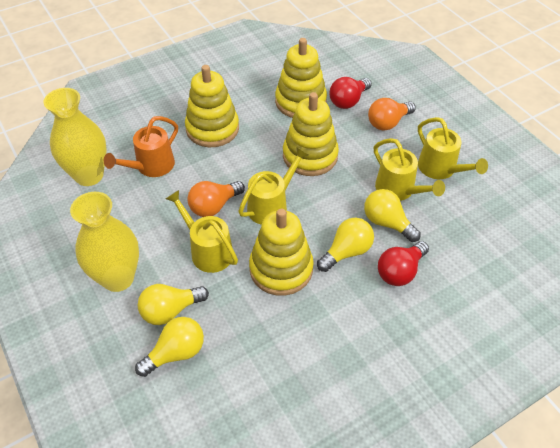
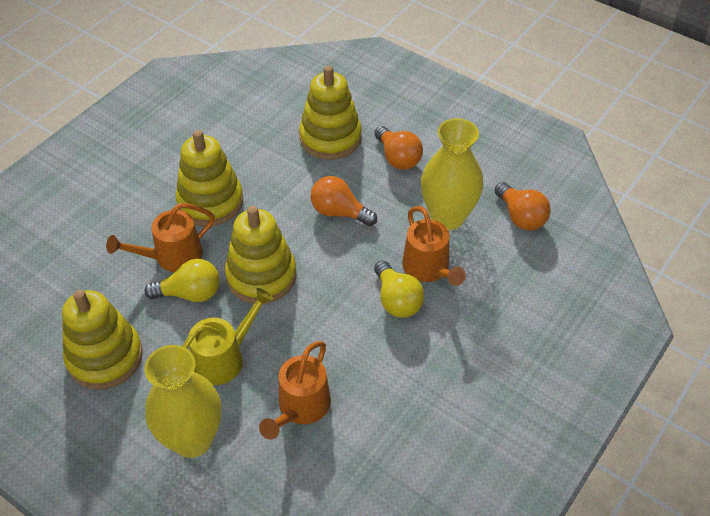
orange light bulb: 2 -> 3
orange watering can: 1 -> 3
red light bulb: 2 -> 0
yellow light bulb: 4 -> 2
yellow watering can: 4 -> 1

